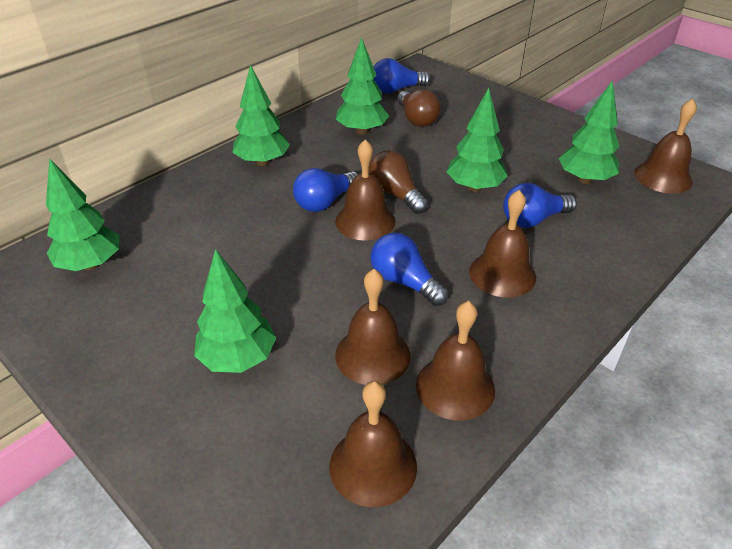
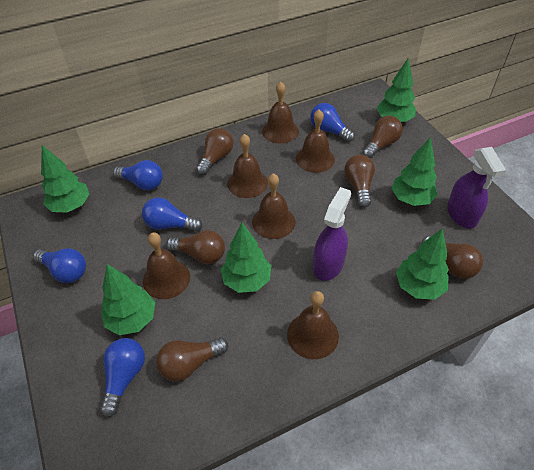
blue light bulb: 4 -> 5
brown light bulb: 2 -> 6
purple spray bottle: 0 -> 2

